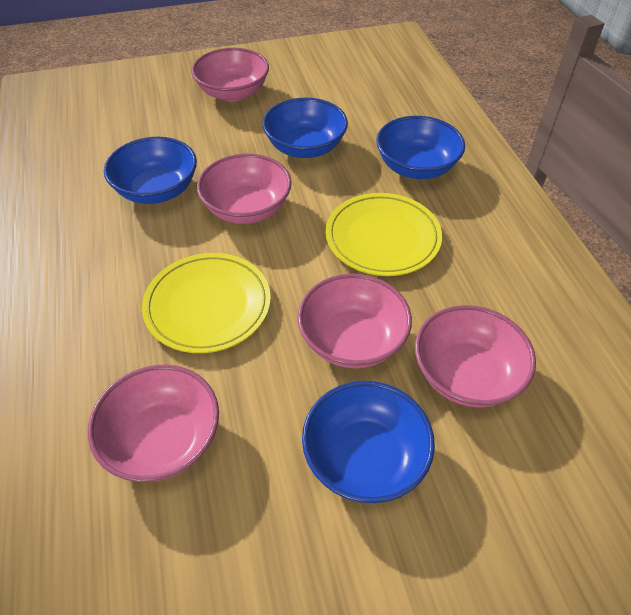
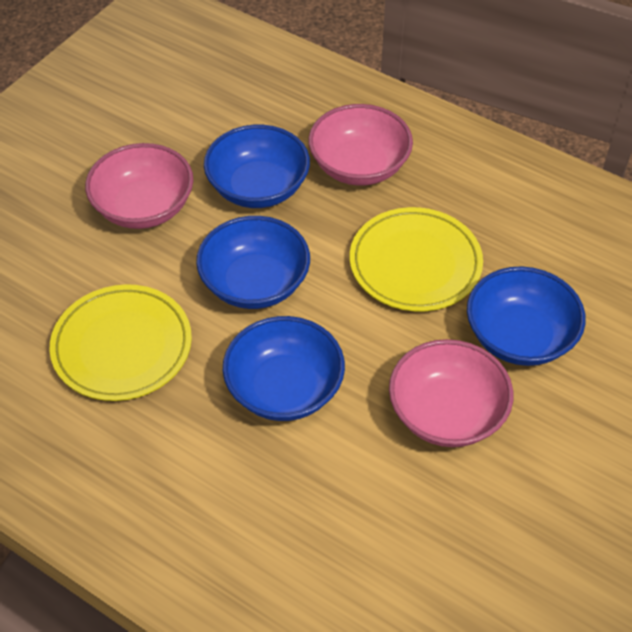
pink bowl: 5 -> 3

